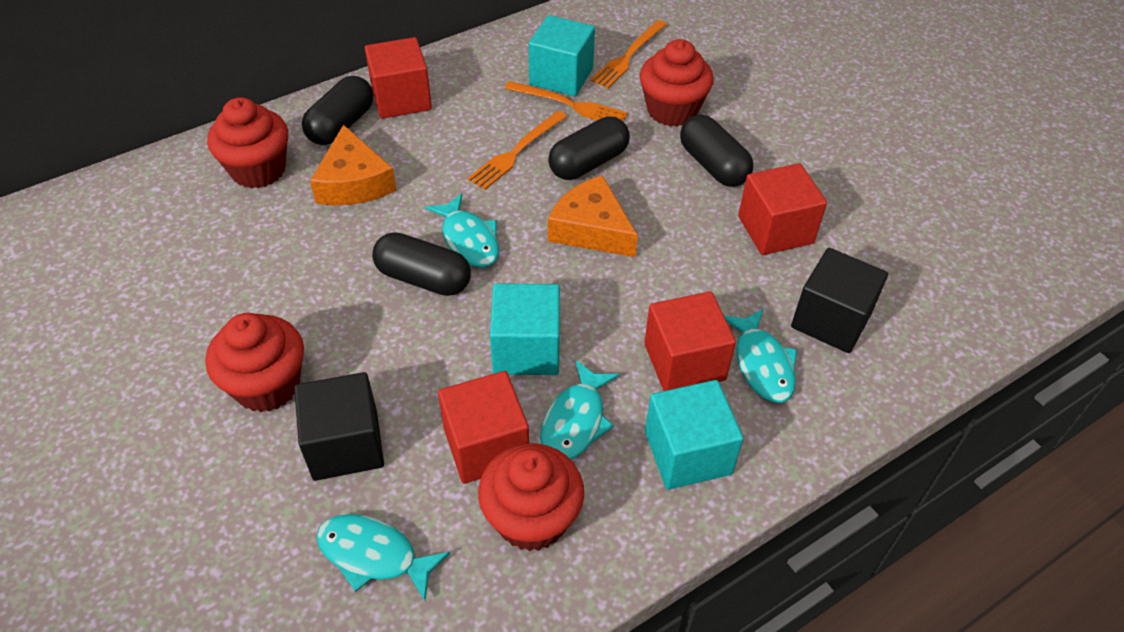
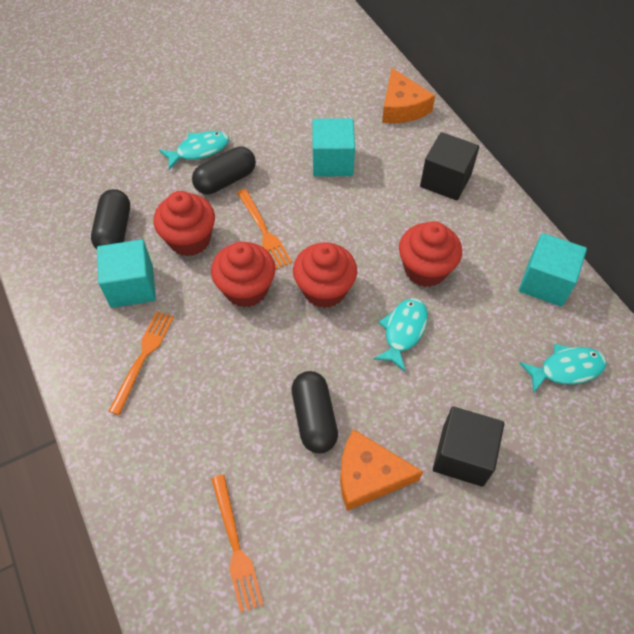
black capsule: 4 -> 3
red cube: 4 -> 0
turquoise fish: 4 -> 3

